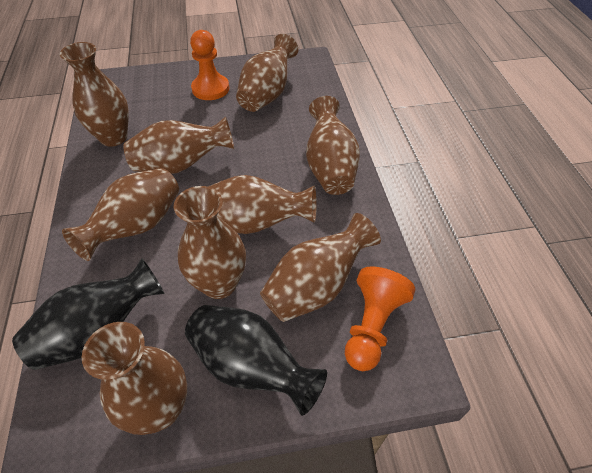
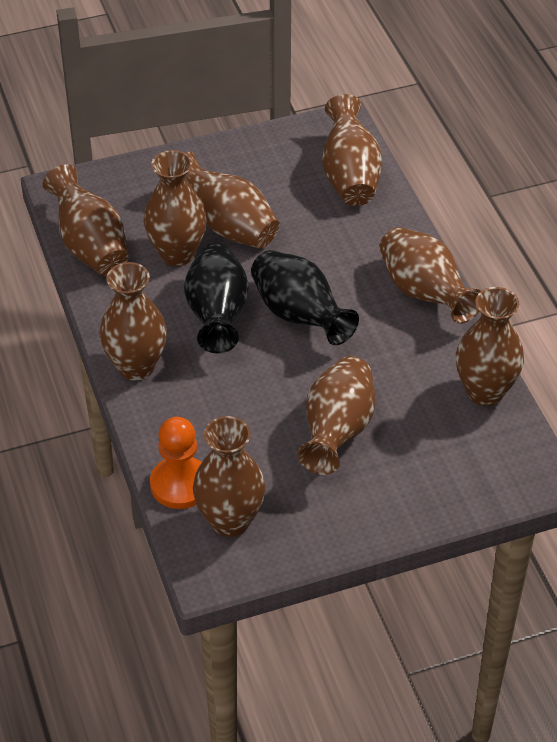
orange pawn: 2 -> 1

